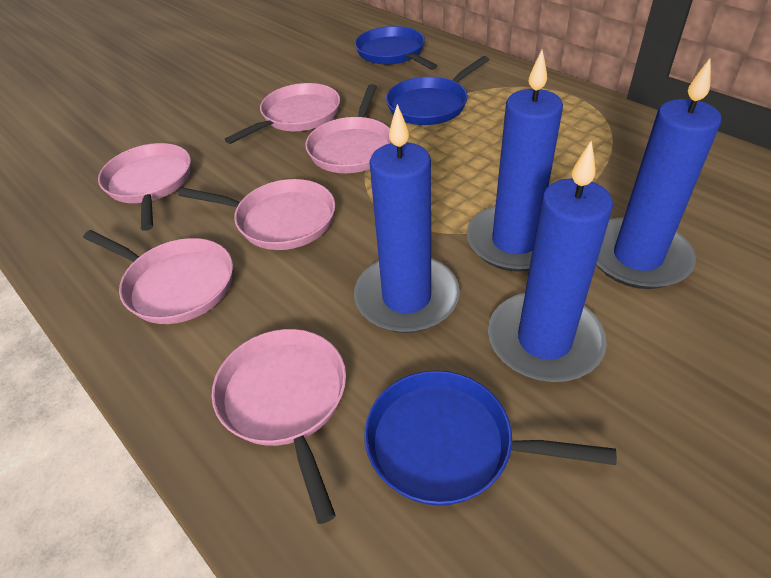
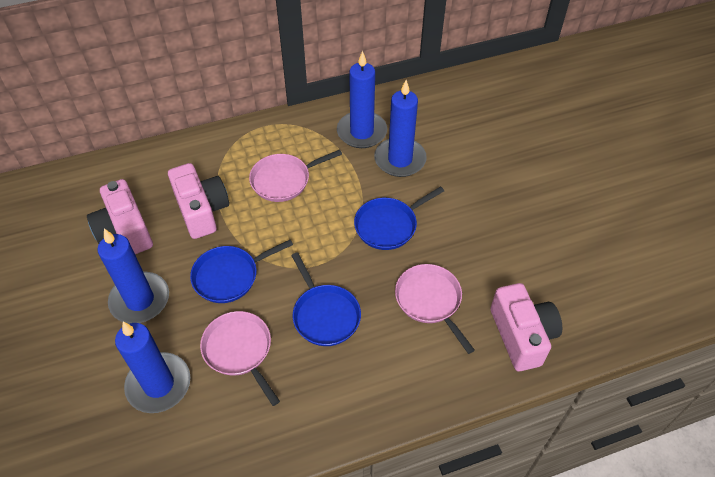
pink camera: 0 -> 3
pink pan: 6 -> 3

